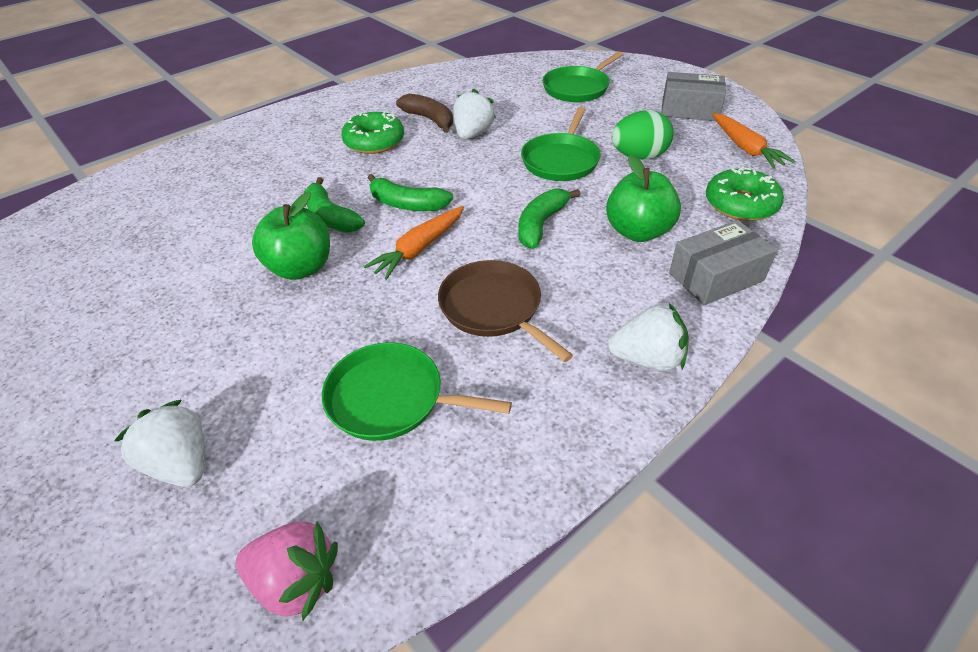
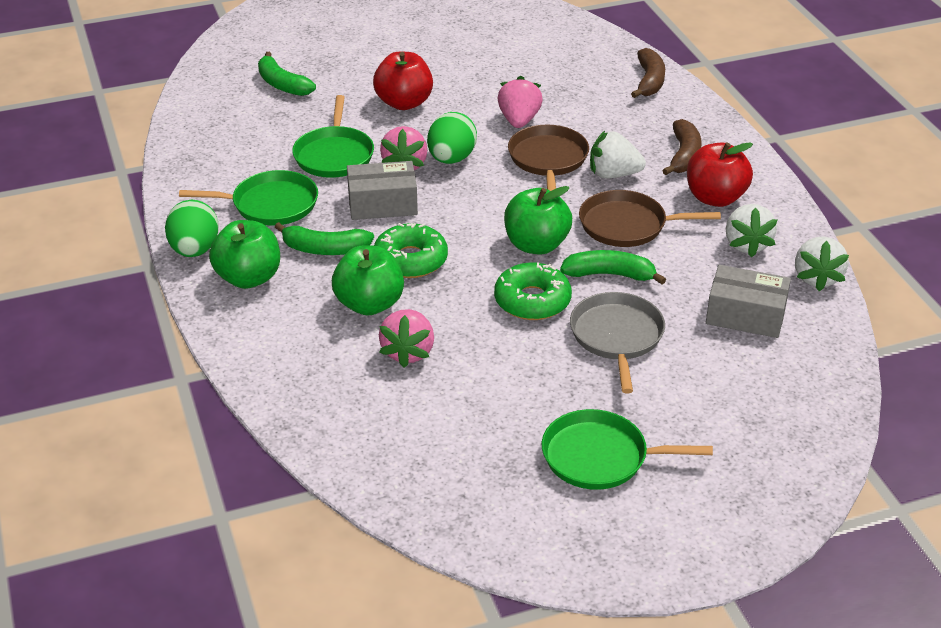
brown banana: 1 -> 2
brown pan: 1 -> 2
green apple: 2 -> 3
green egg: 1 -> 2
grey pan: 0 -> 1
orange carrot: 2 -> 0
pink strawberry: 1 -> 3
red apple: 0 -> 2

